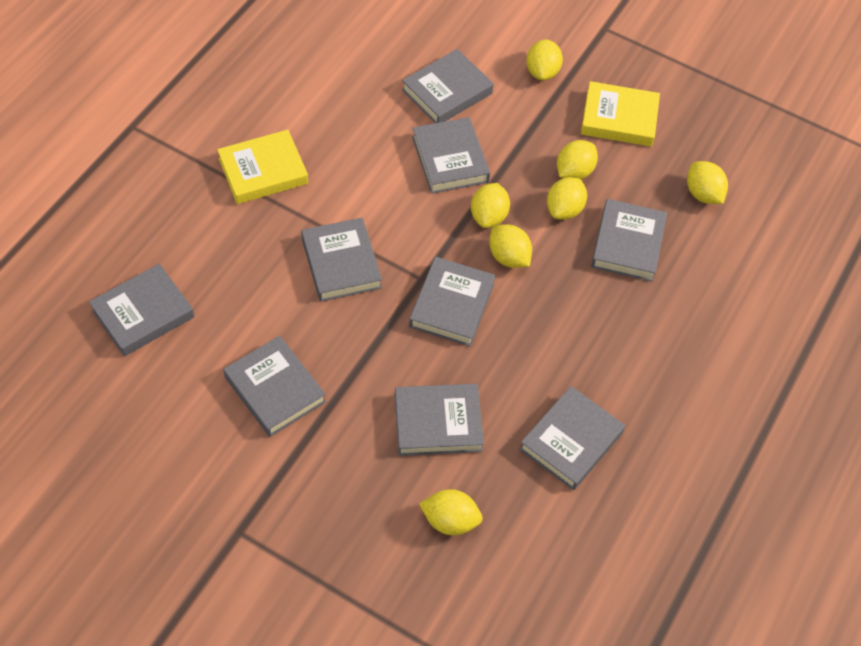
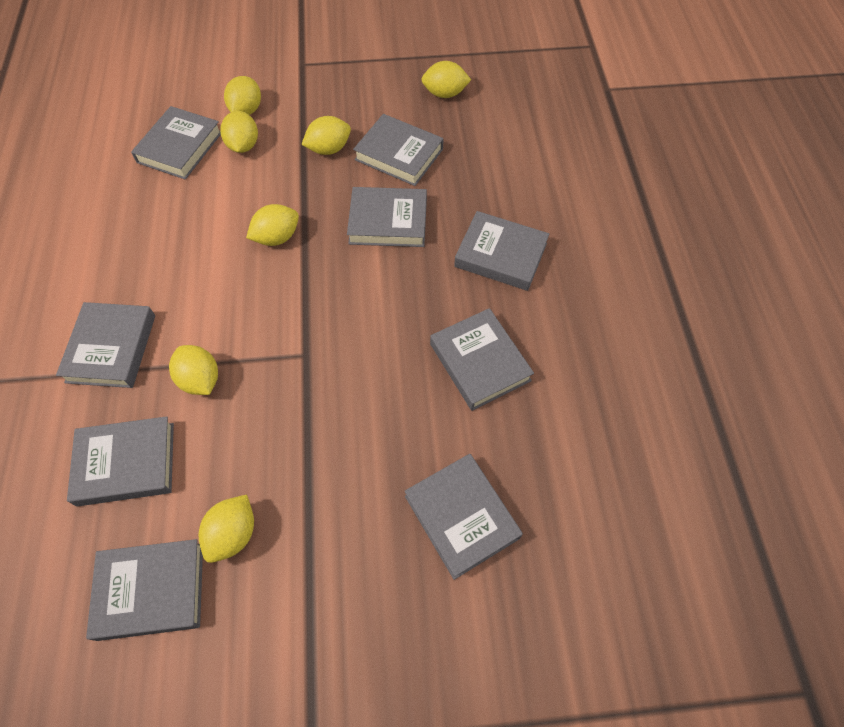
yellow book: 2 -> 0

